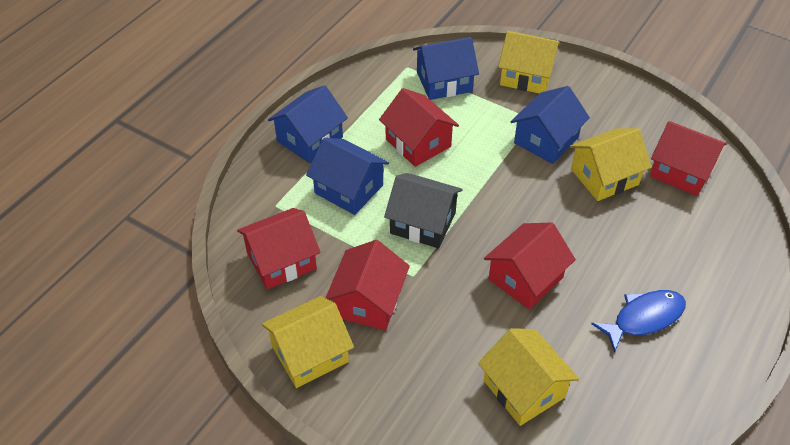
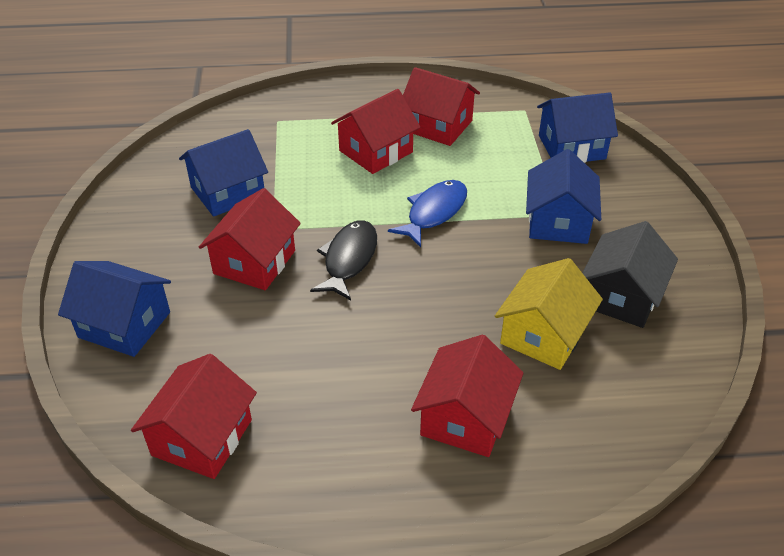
black fish: 0 -> 1
yellow house: 4 -> 1

